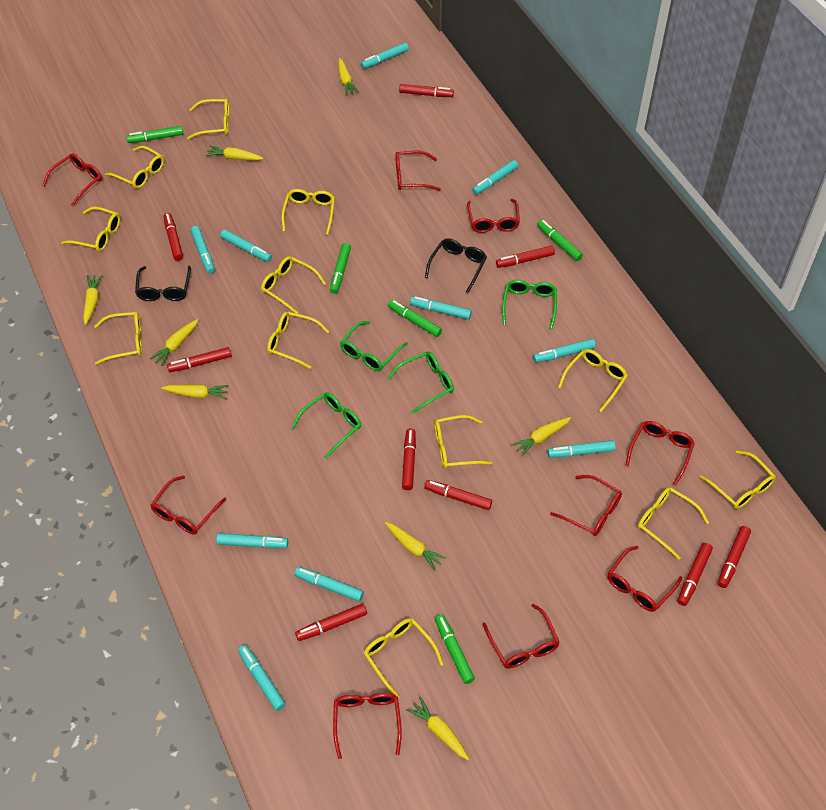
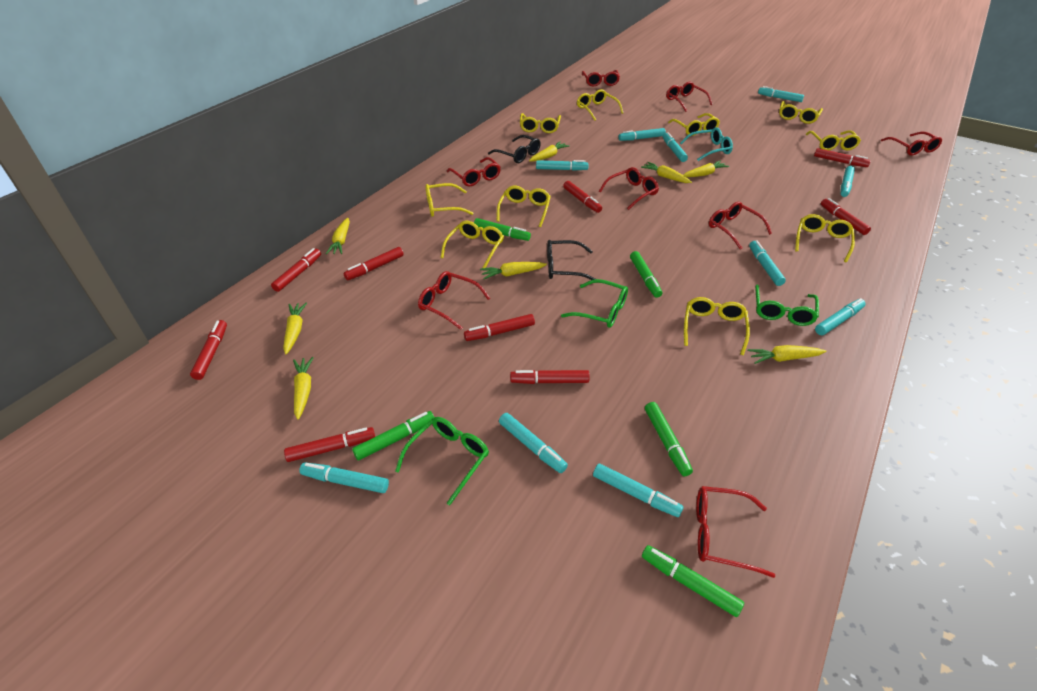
green glasses: 4 -> 3
red glasses: 9 -> 8
turquoise glasses: 0 -> 1
yellow glasses: 12 -> 10

